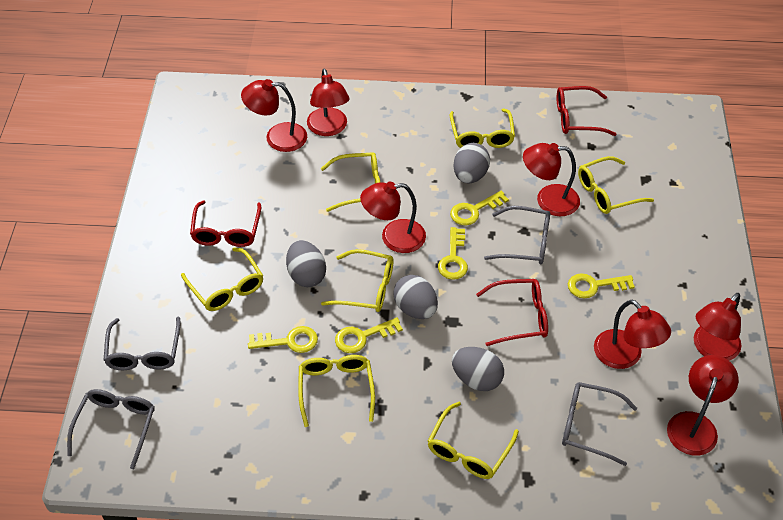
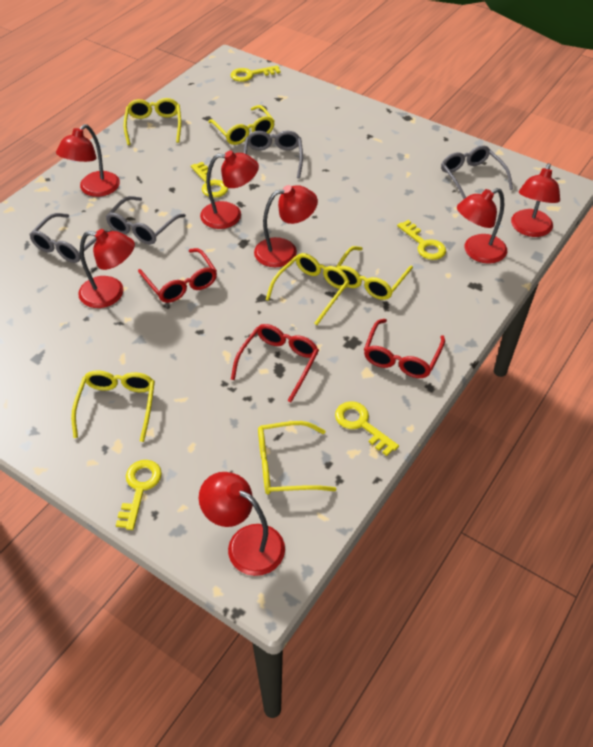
grey egg: 4 -> 0
yellow glasses: 7 -> 6

